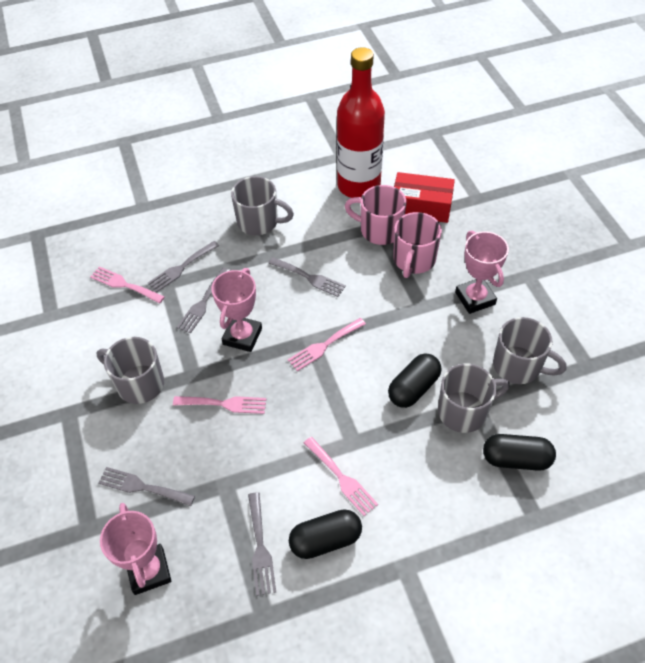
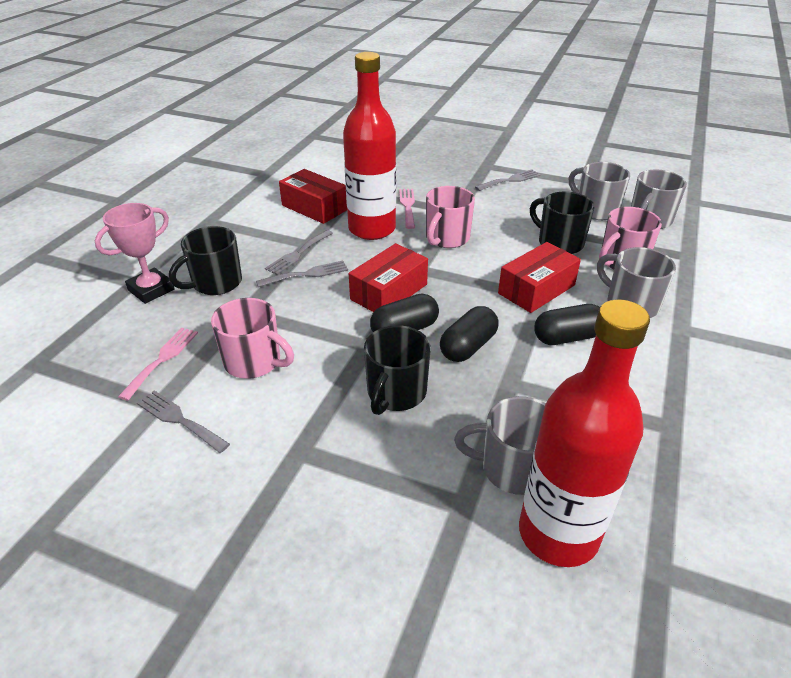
black mug: 0 -> 3
grey fork: 5 -> 4
pink fork: 4 -> 2
pink mug: 2 -> 3
pink trophy: 3 -> 1
red bottle: 1 -> 2
red box: 1 -> 3

